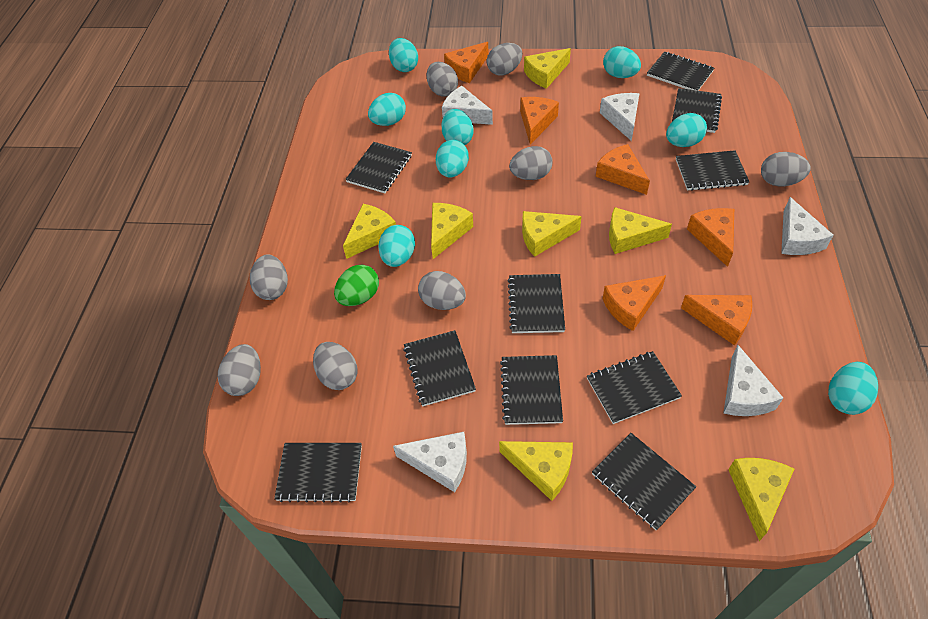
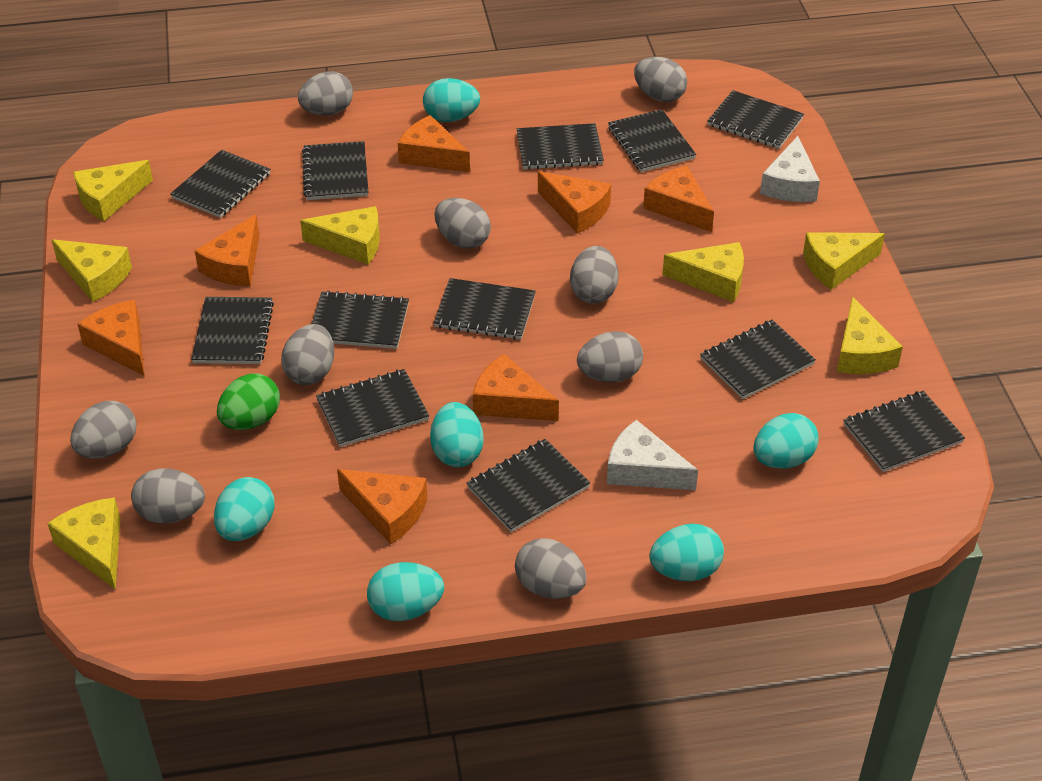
black notebook: 10 -> 12
grey egg: 8 -> 9
orange cheese: 6 -> 7
turquoise egg: 8 -> 6
white cheese: 5 -> 2

